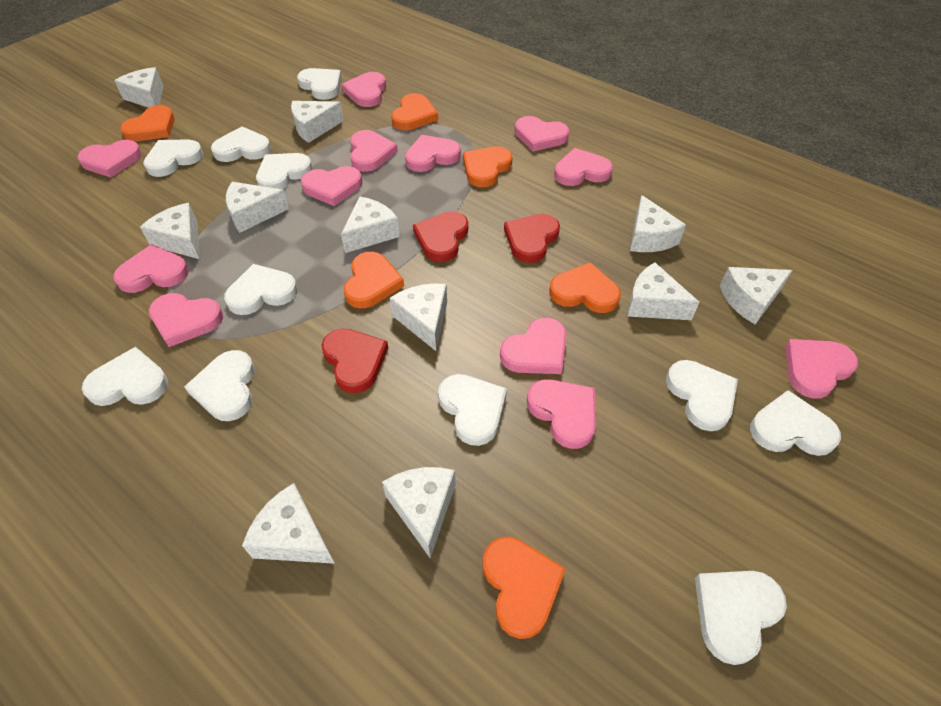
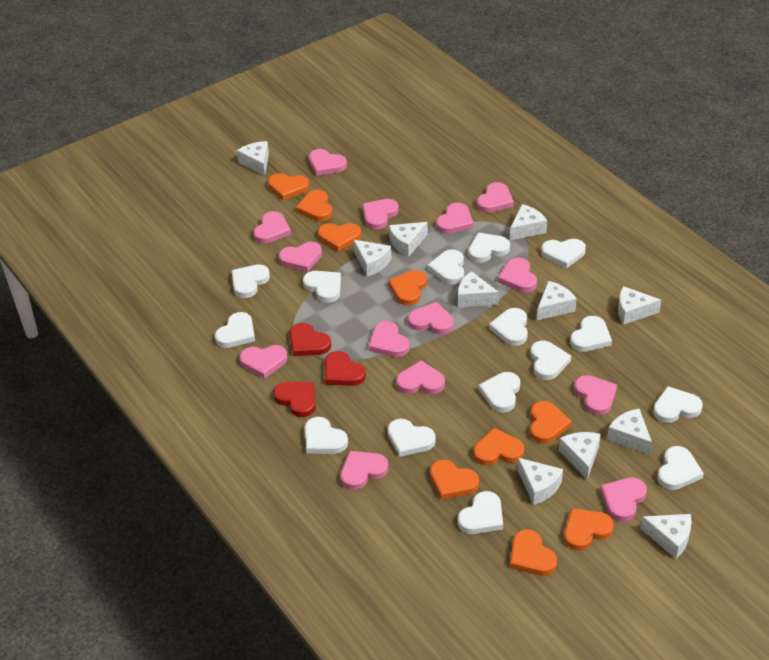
orange heart: 6 -> 9
pink heart: 12 -> 14
white heart: 11 -> 15

